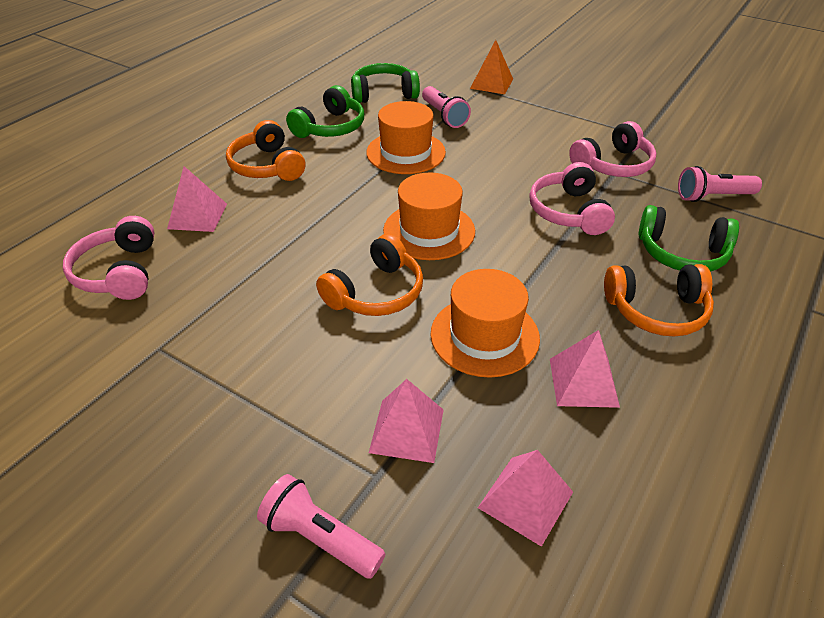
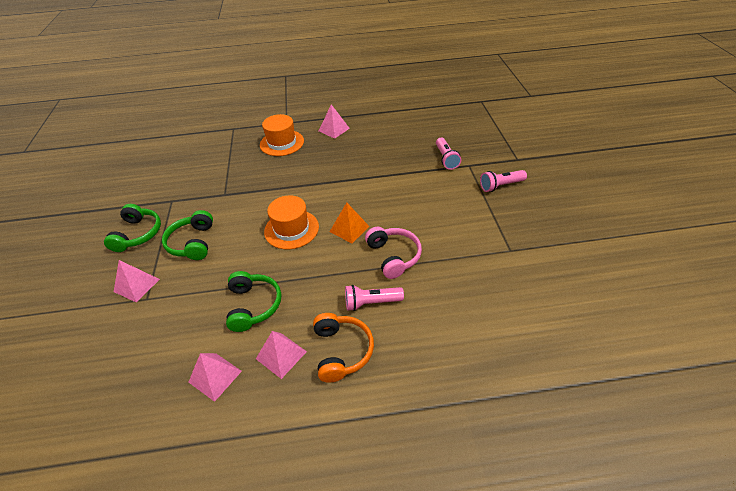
orange hat: 3 -> 2
orange headphones: 3 -> 1
pink headphones: 3 -> 1

